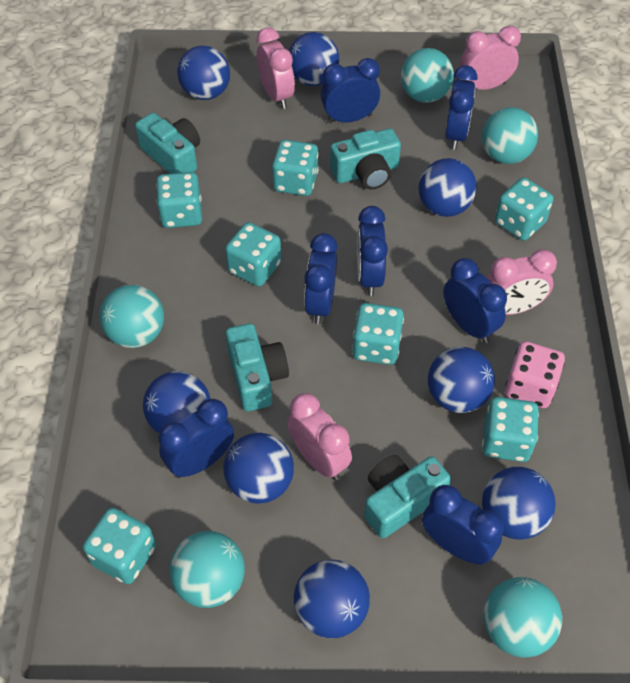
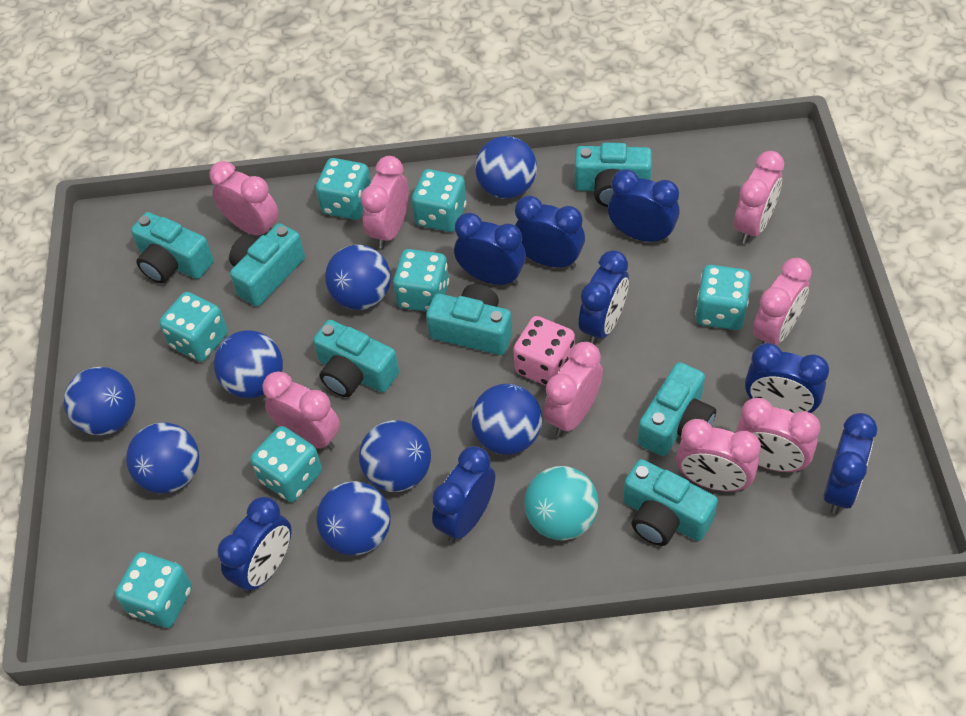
blue clock: 7 -> 8
pink clock: 4 -> 8
turquoise ball: 5 -> 1
turquoise camera: 4 -> 7

